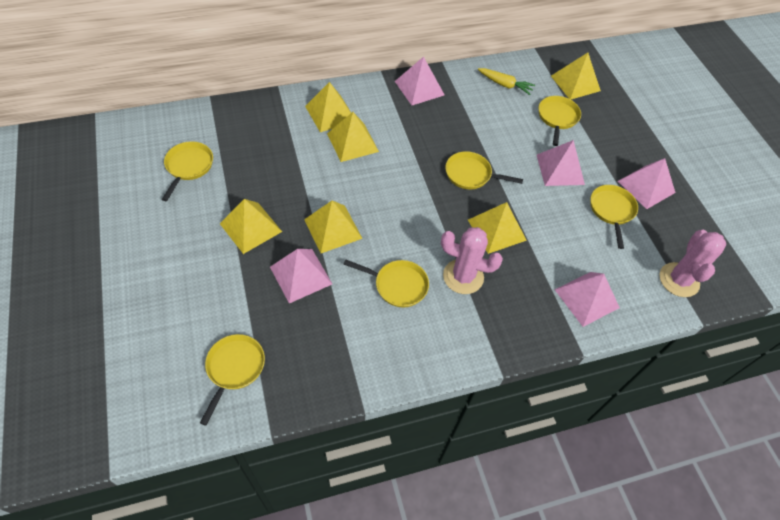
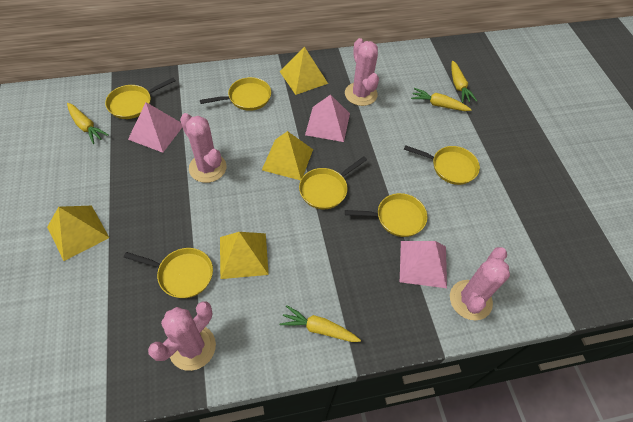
pink cactus: 2 -> 4
pink pyramid: 5 -> 3
yellow carrot: 1 -> 4
yellow pyramid: 6 -> 4

